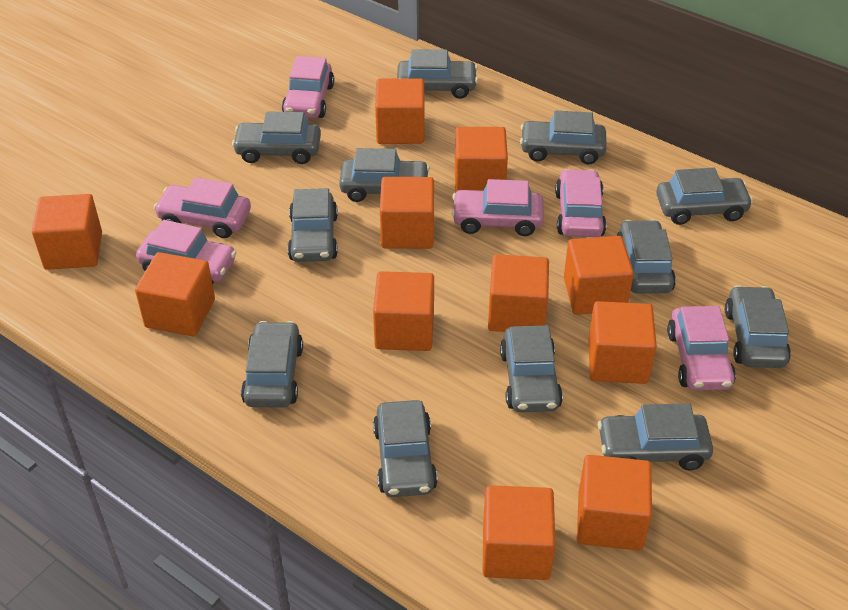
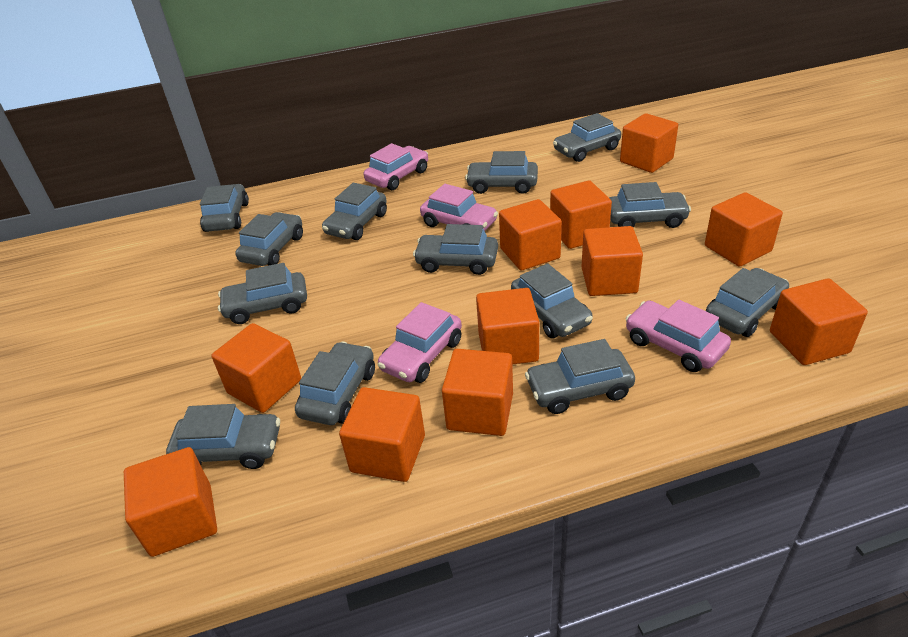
grey car: 12 -> 13
pink car: 6 -> 4

